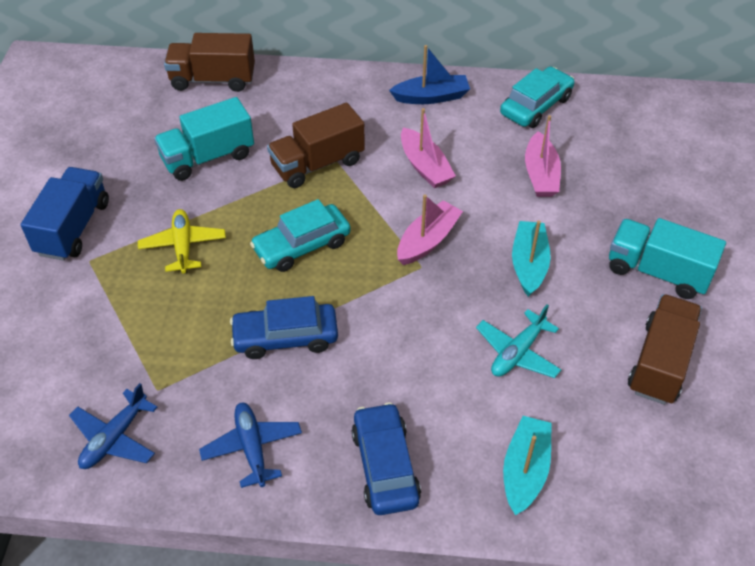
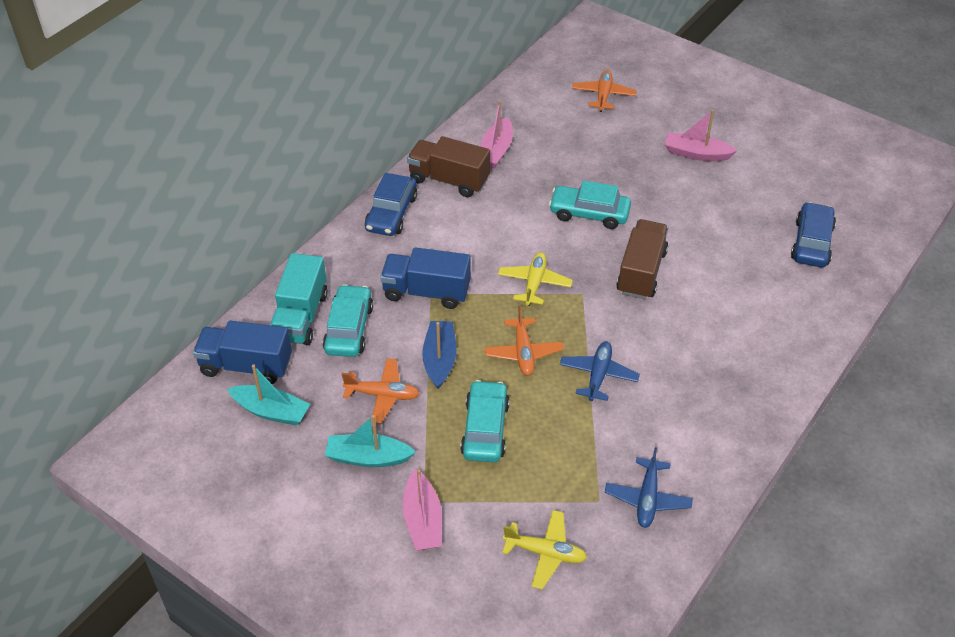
blue truck: 1 -> 2
brown truck: 3 -> 2
orange plane: 0 -> 3
turquoise car: 2 -> 3
turquoise plane: 1 -> 0
turquoise truck: 2 -> 1
yellow plane: 1 -> 2

